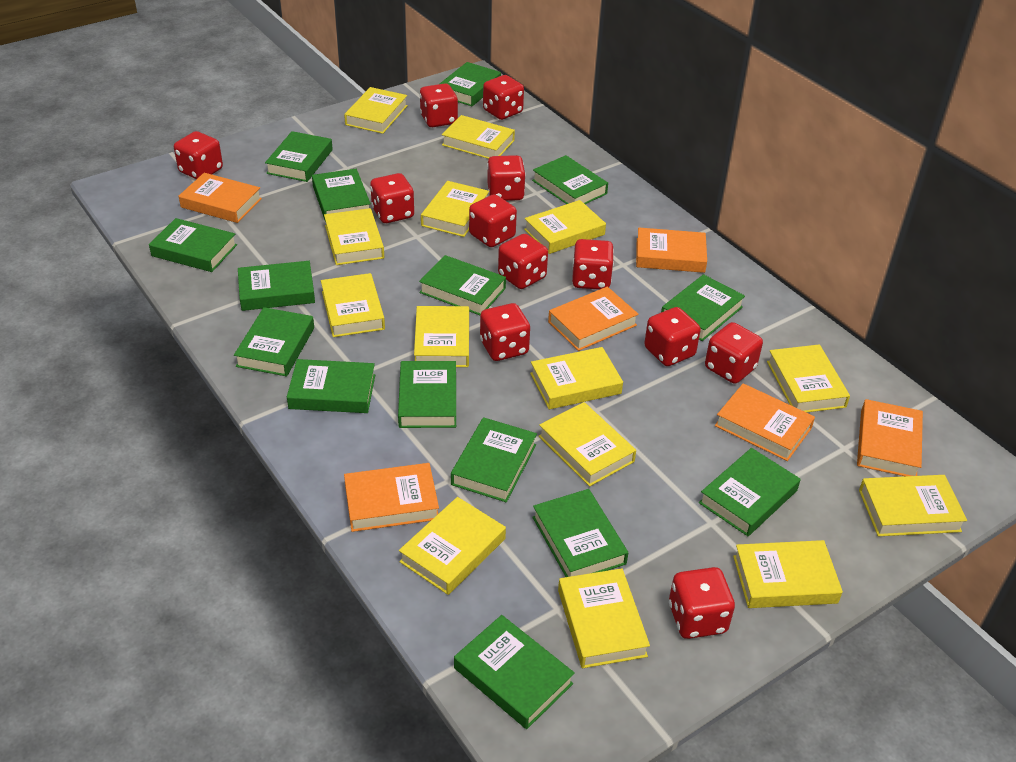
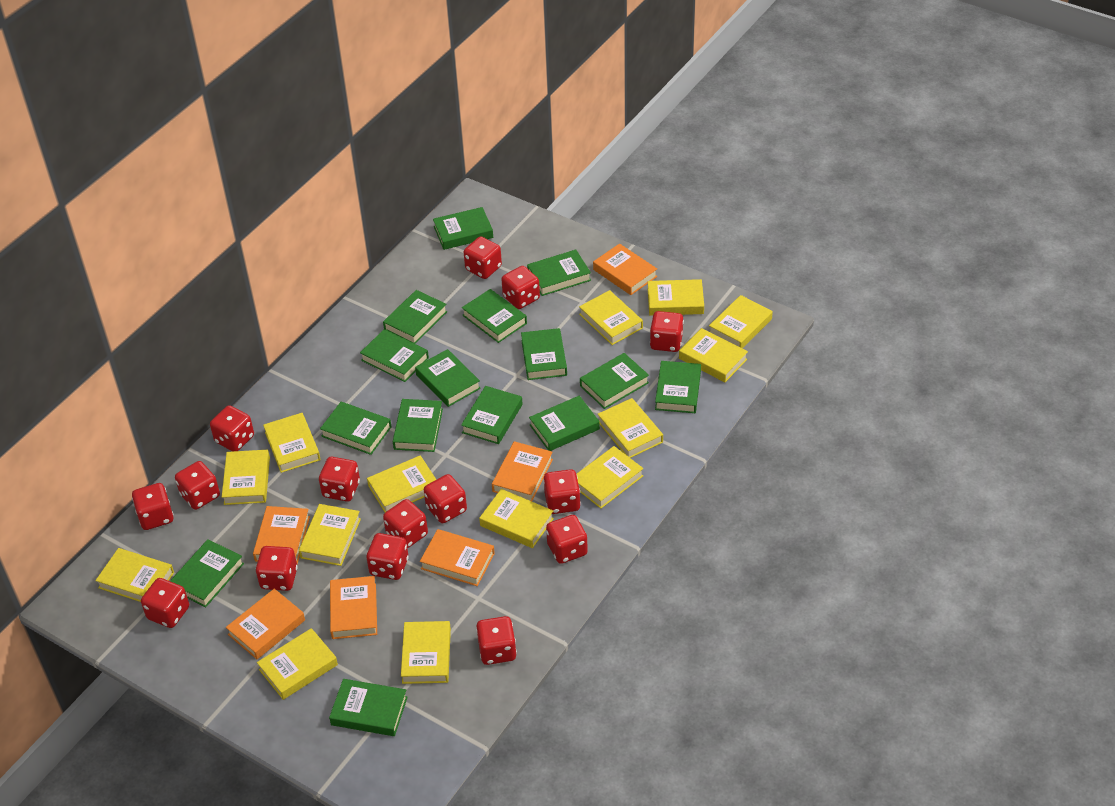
red dice: 12 -> 15

